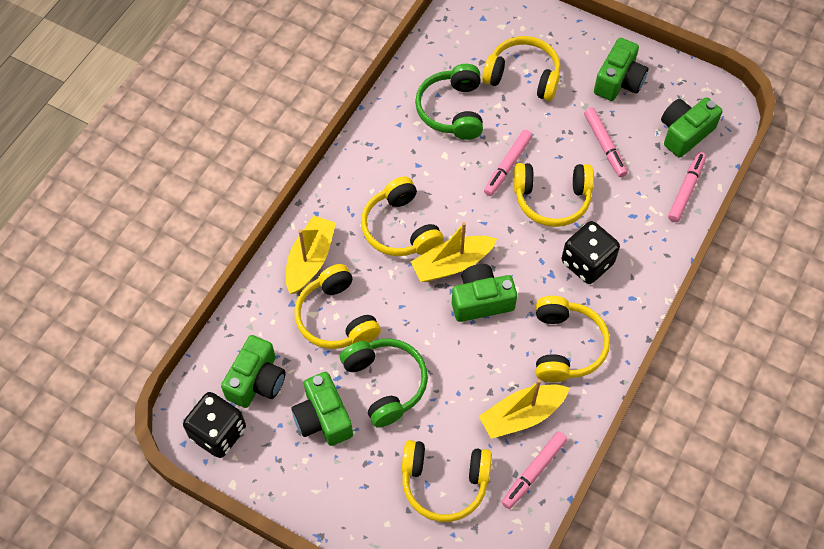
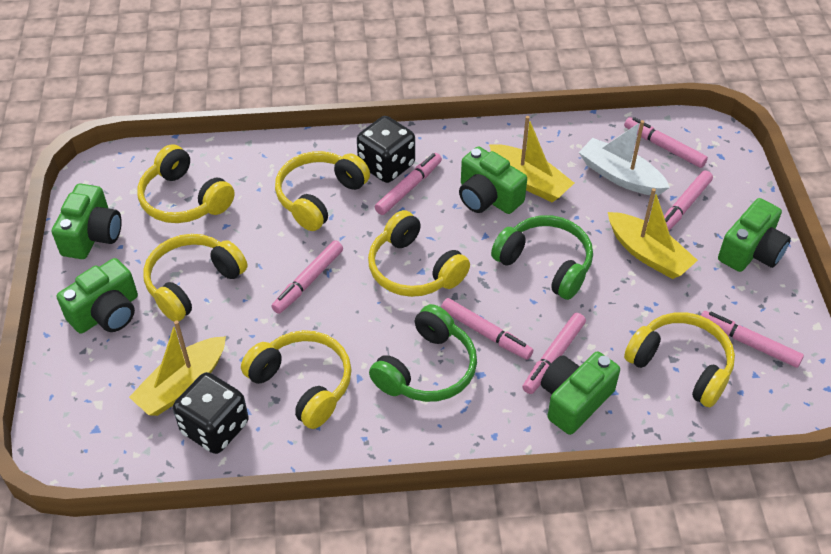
pink marker: 4 -> 7
white boat: 0 -> 1

